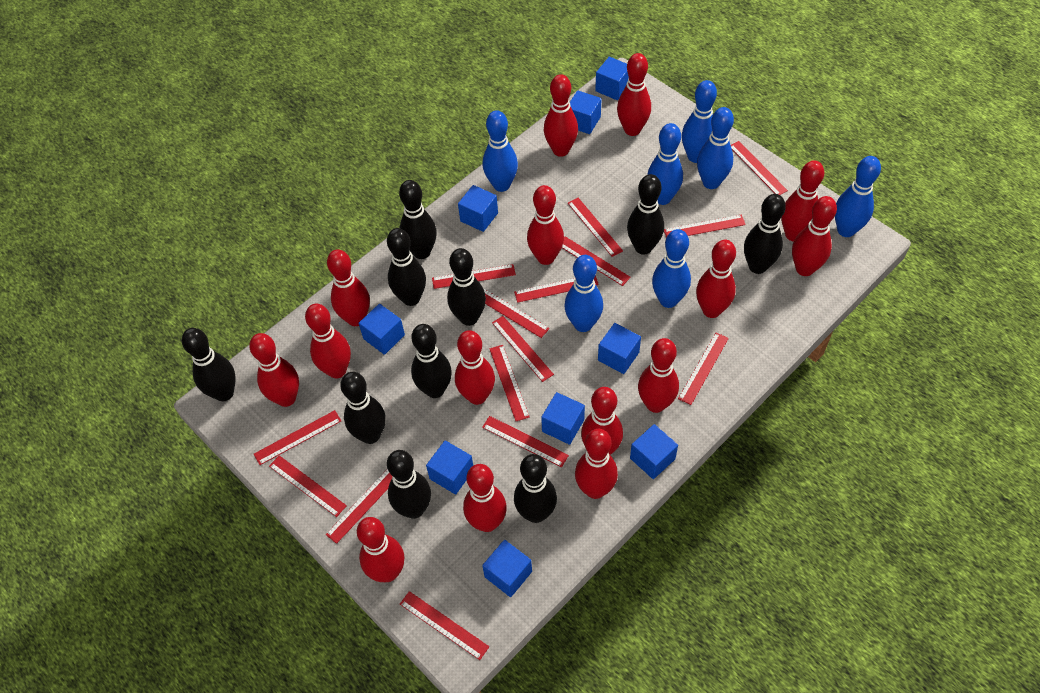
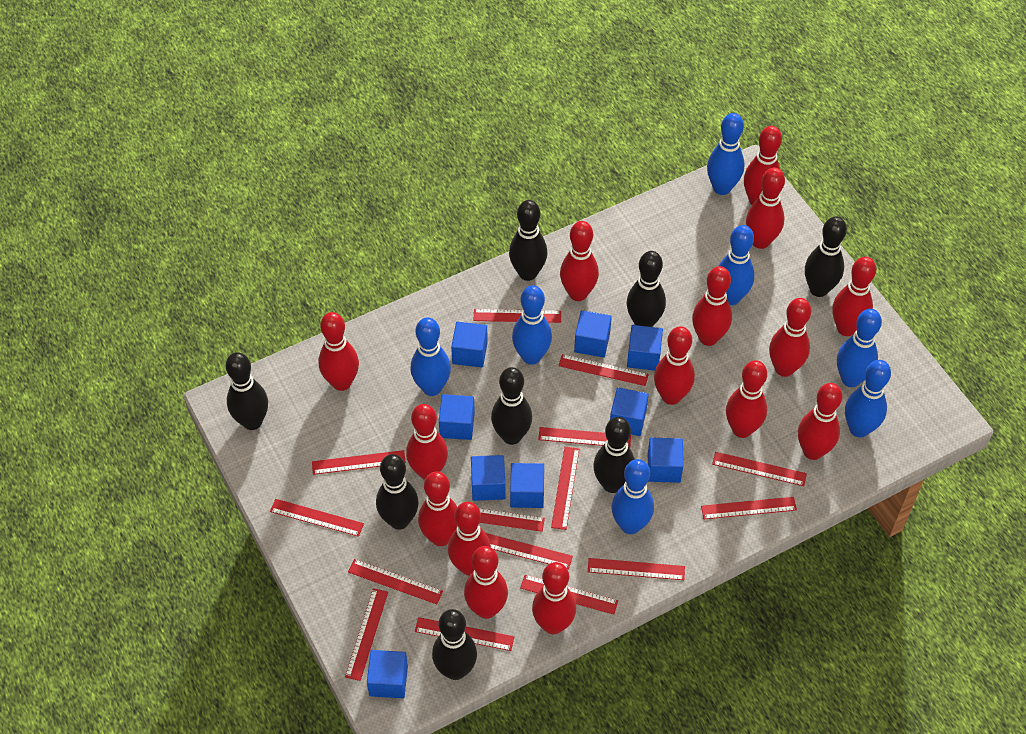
black bowling pin: 10 -> 8

